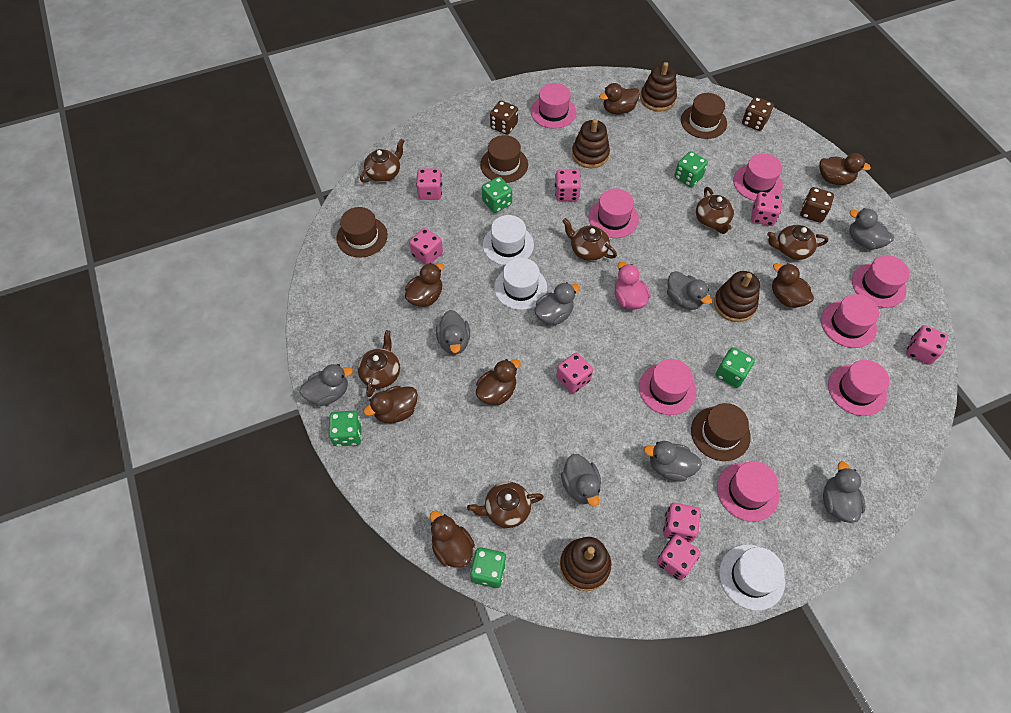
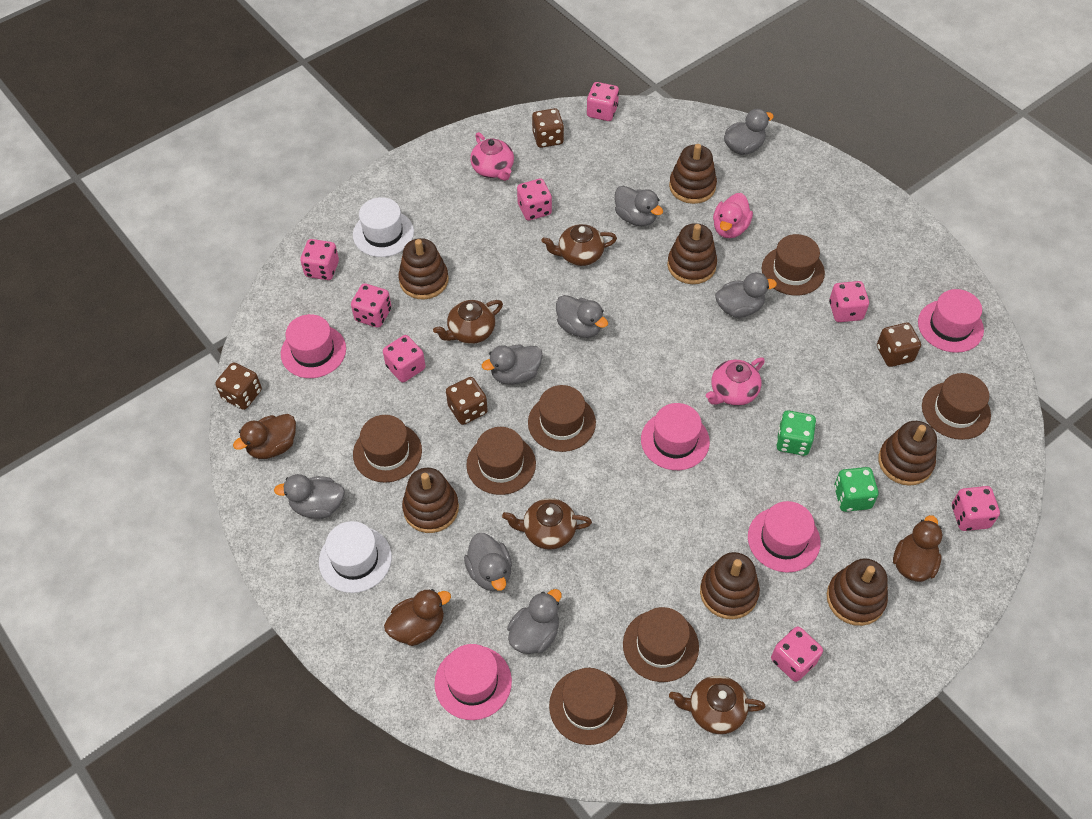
brown dice: 3 -> 4
brown duck: 7 -> 3
brown hat: 4 -> 7
brown stacking toy: 4 -> 7
brown teapot: 6 -> 4
green dice: 5 -> 2
pink hat: 8 -> 5
pink teapot: 0 -> 2
white hat: 3 -> 2

